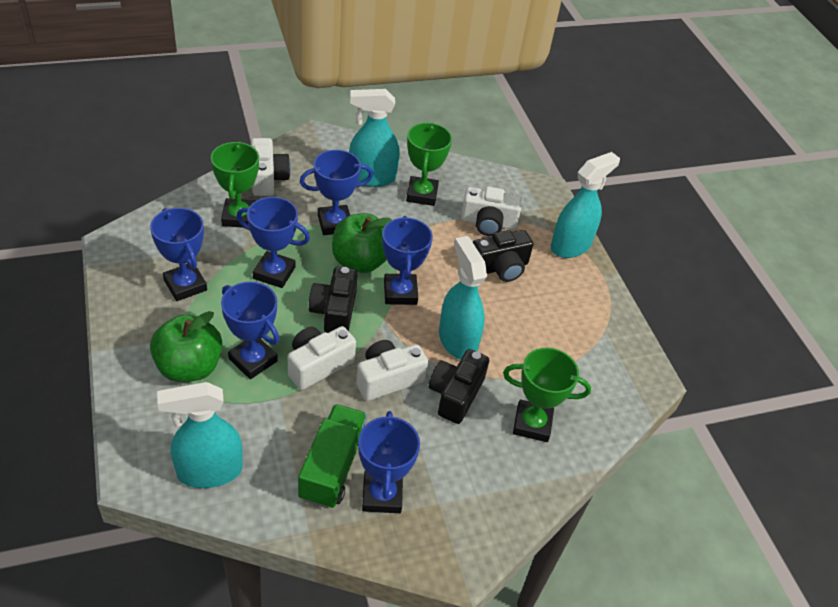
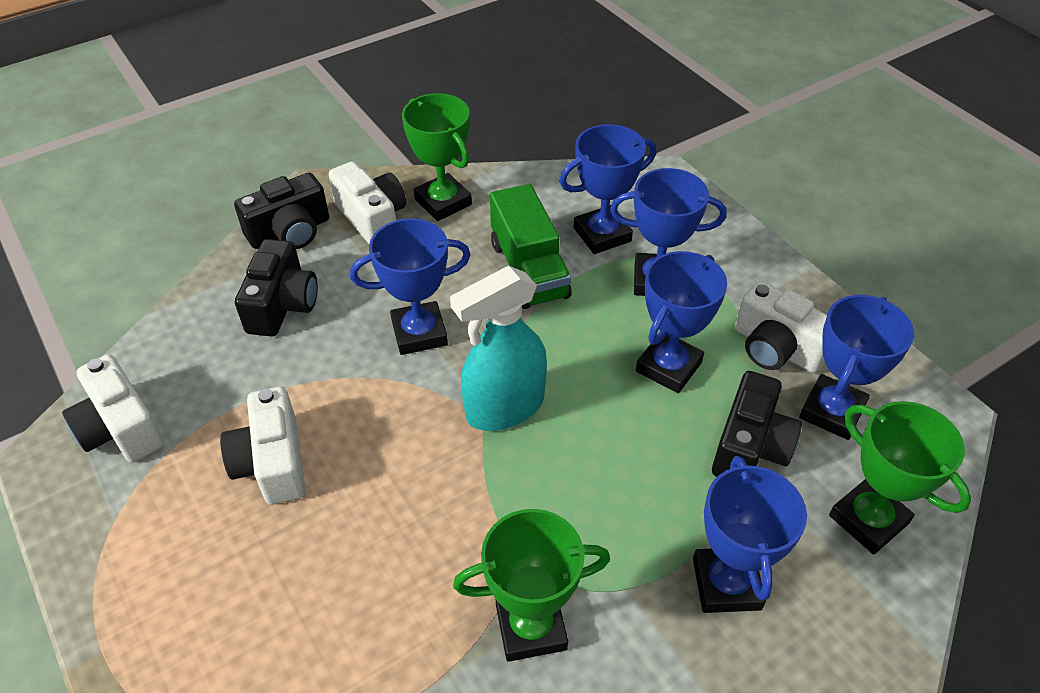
green apple: 2 -> 0
turquoise spray bottle: 4 -> 1

